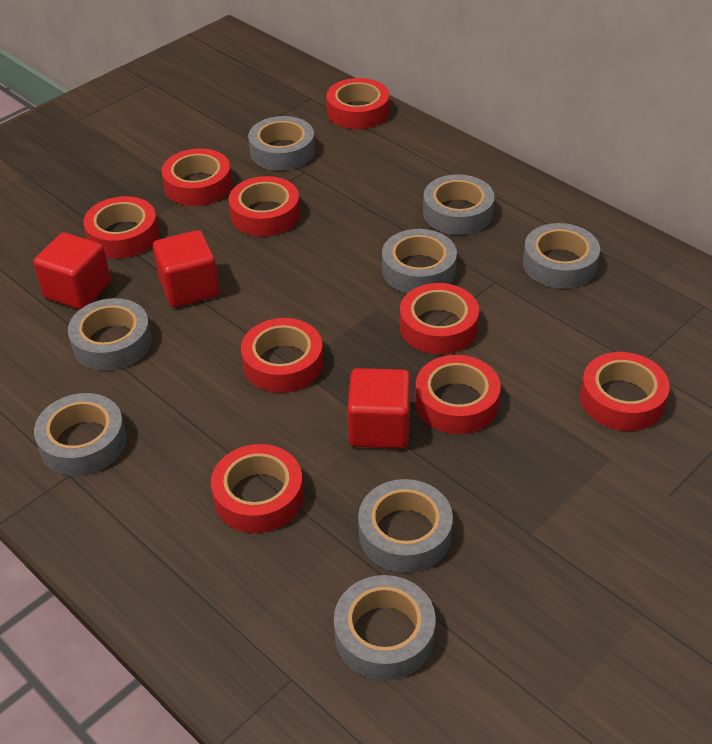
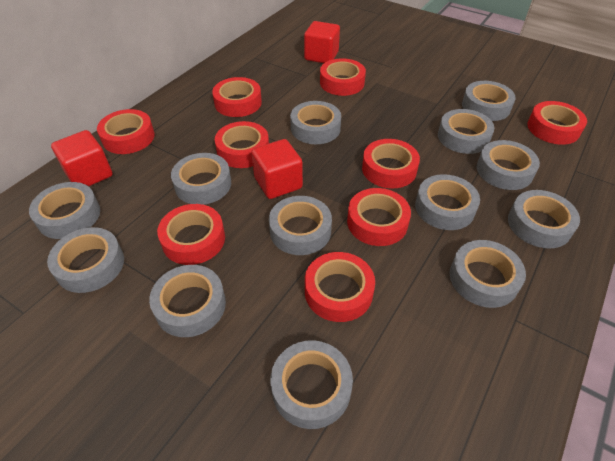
grey tape: 8 -> 13

